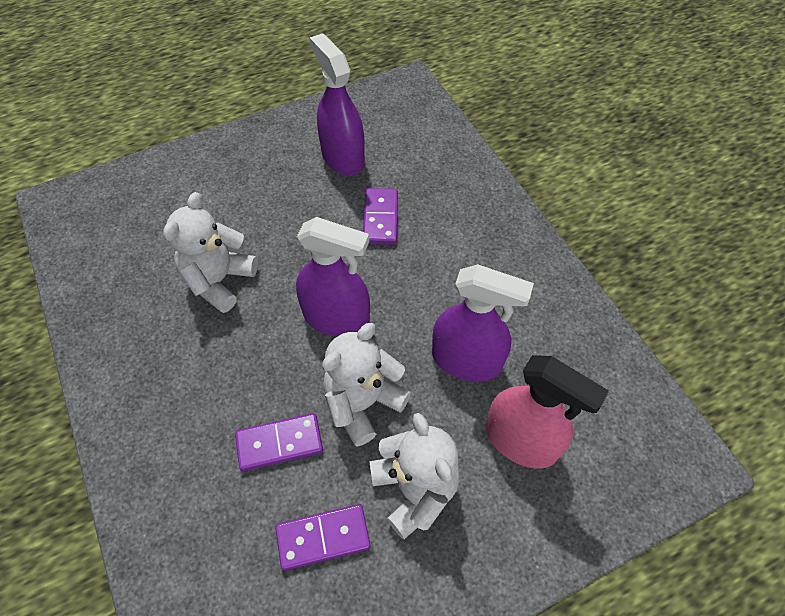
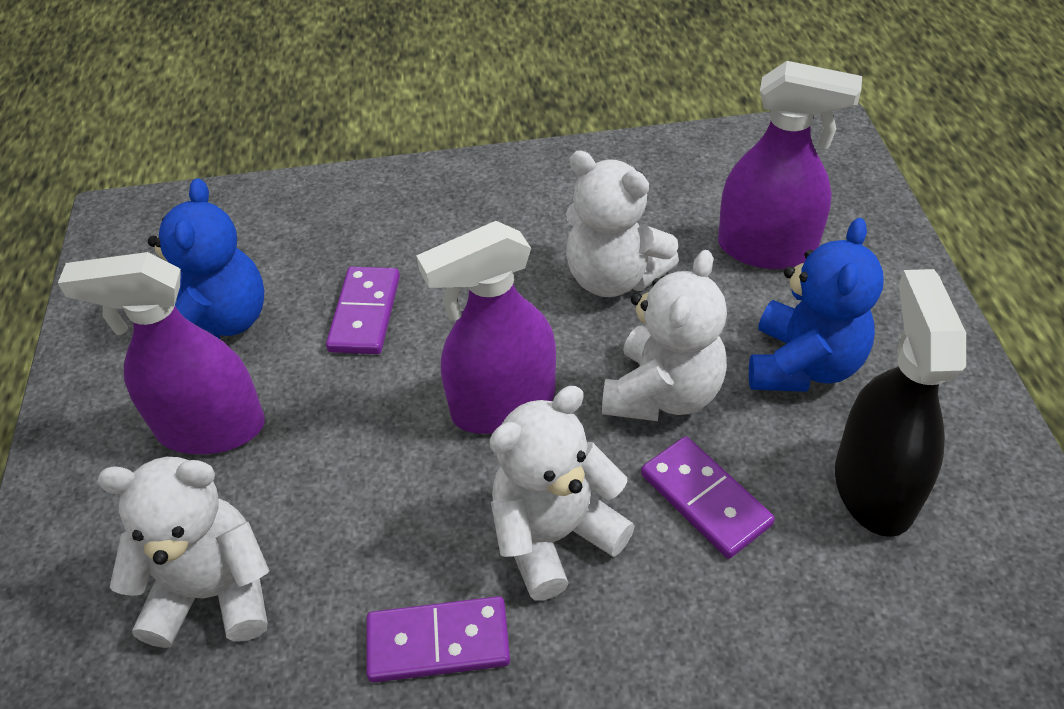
black spray bottle: 0 -> 1
blue teddy bear: 0 -> 2
pink spray bottle: 1 -> 0
white teddy bear: 3 -> 4

